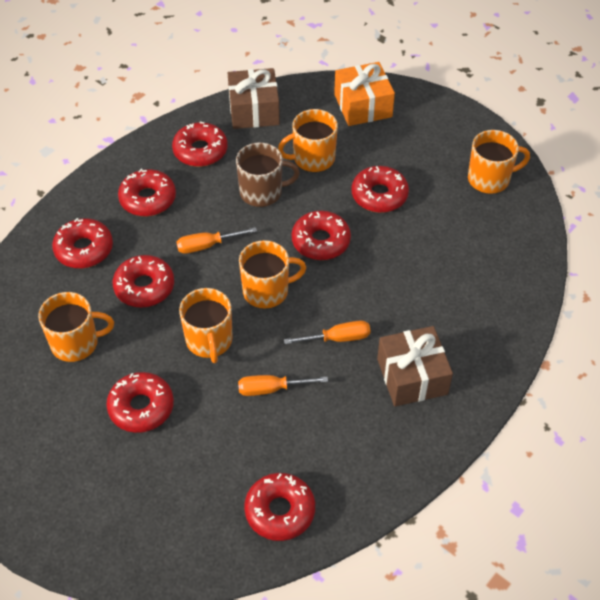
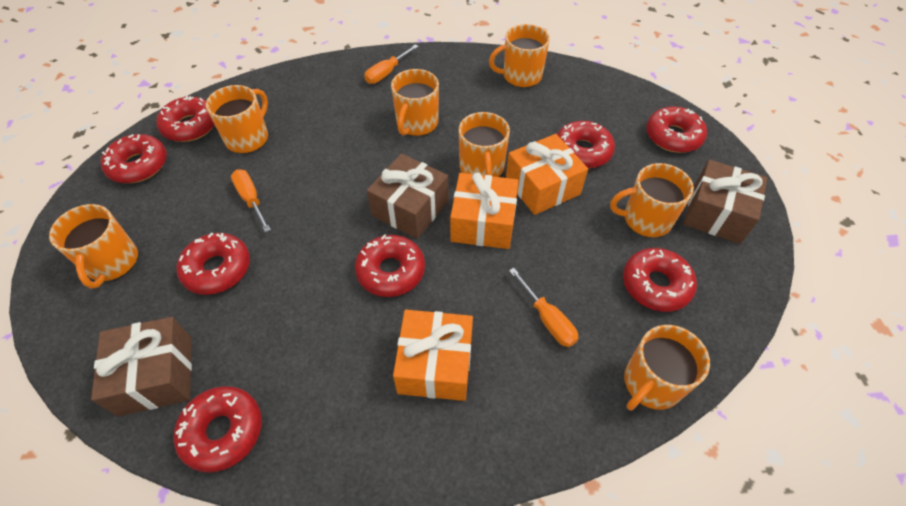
brown gift: 2 -> 3
brown mug: 1 -> 0
orange gift: 1 -> 3
orange mug: 5 -> 7

